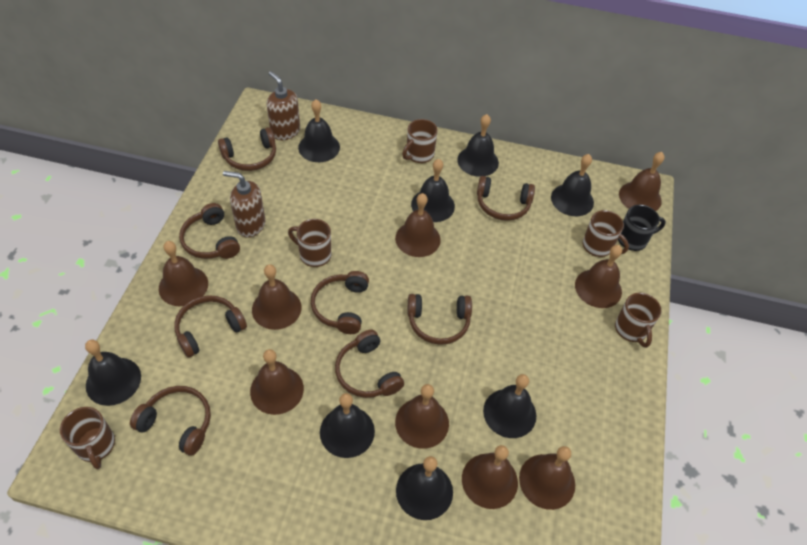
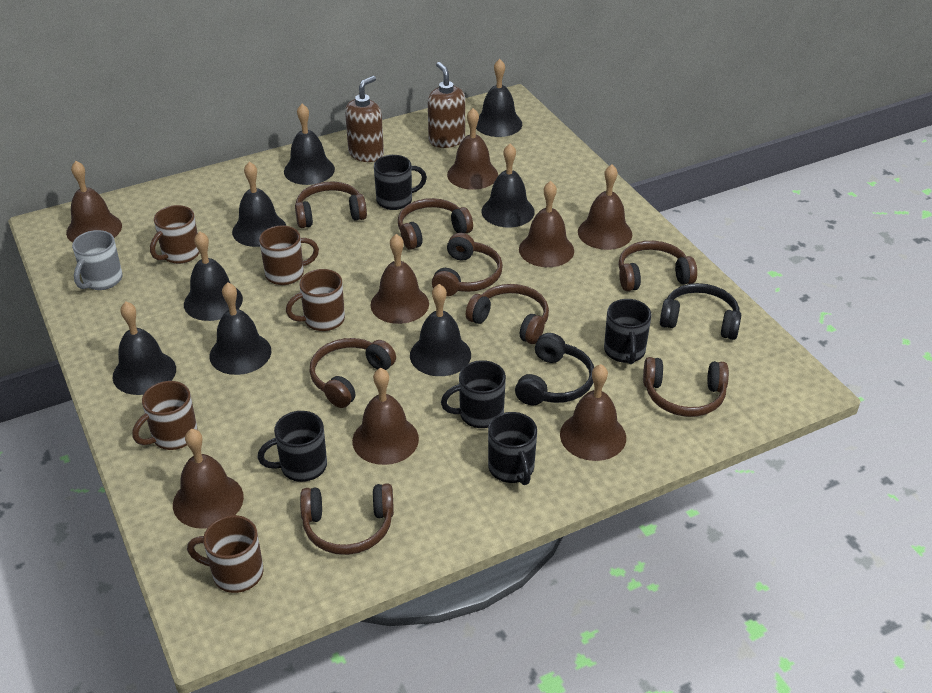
black headphones: 0 -> 2
black mug: 1 -> 5
brown bell: 9 -> 8
grey mug: 0 -> 1

